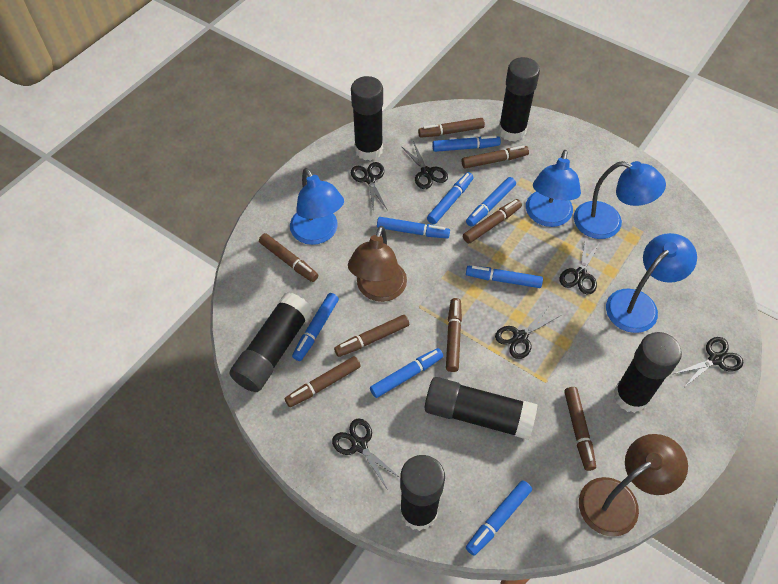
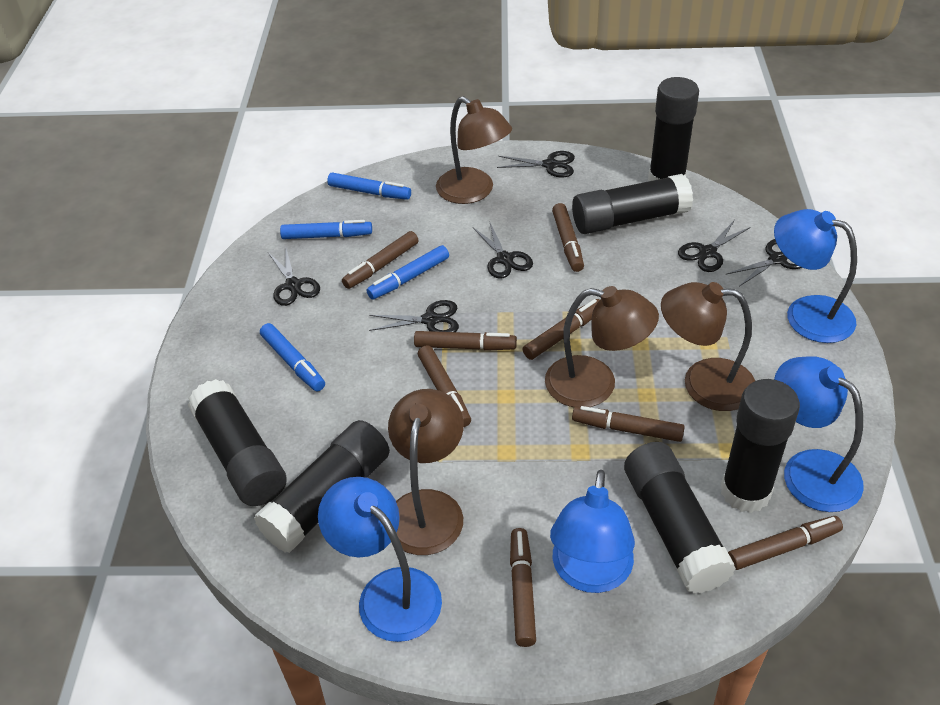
blue marker: 8 -> 4
brown lamp: 2 -> 4

